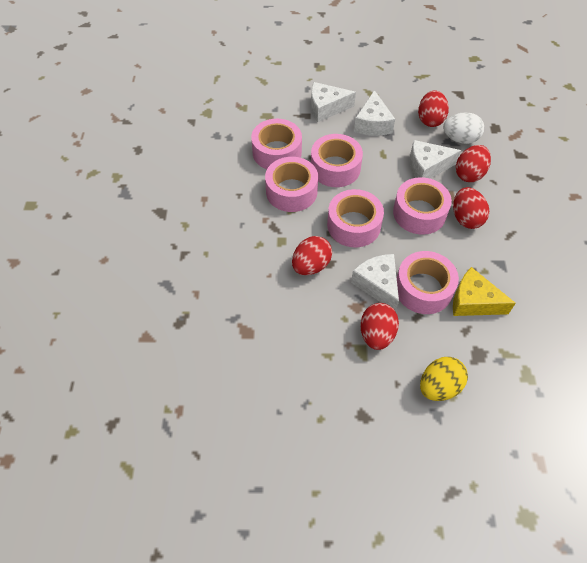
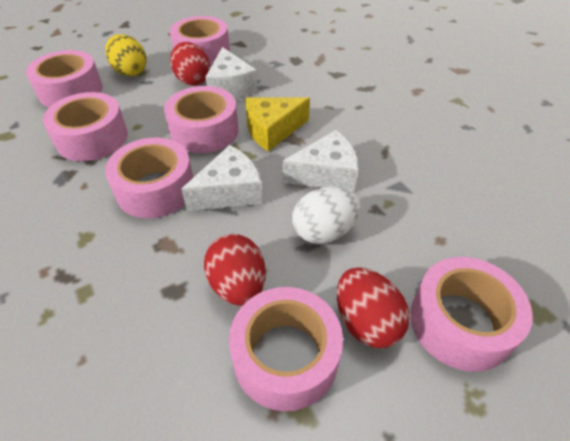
pink tape: 6 -> 7
red egg: 5 -> 3
white cheese: 4 -> 3

